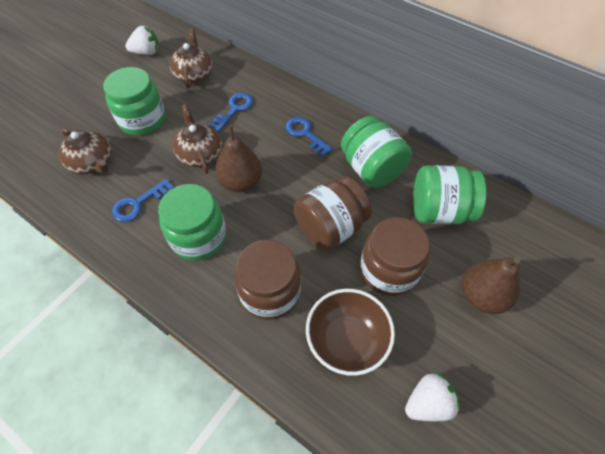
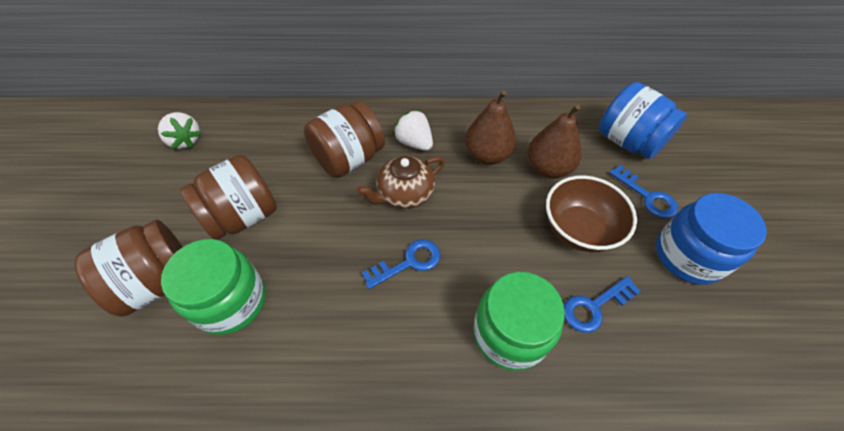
blue jar: 0 -> 2
brown teapot: 3 -> 1
green jar: 4 -> 2

